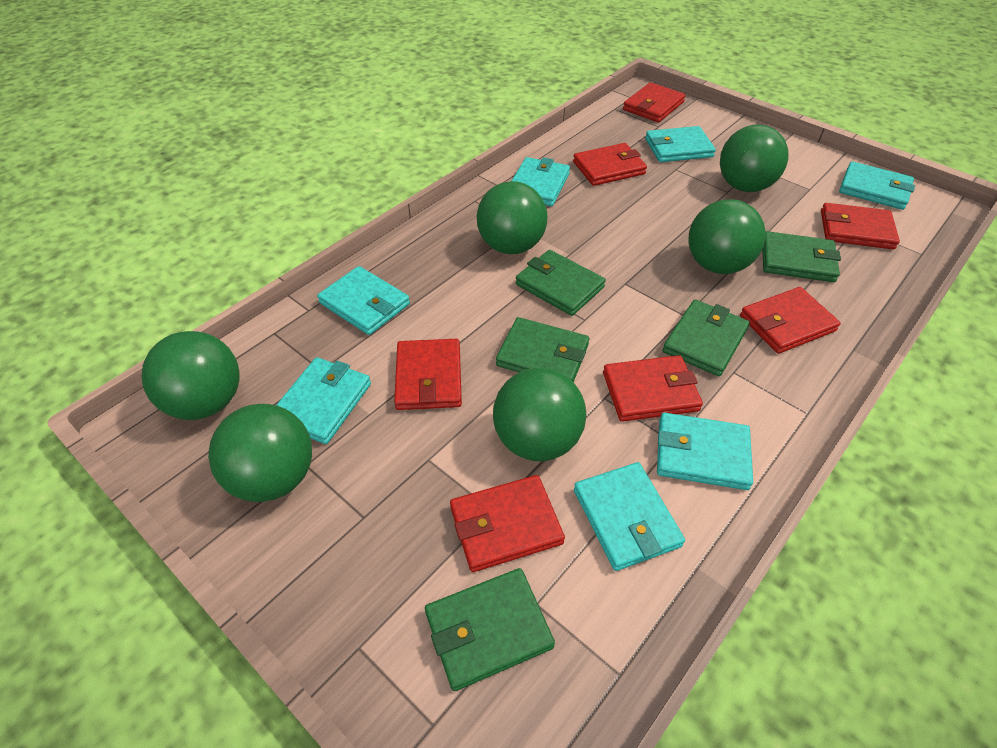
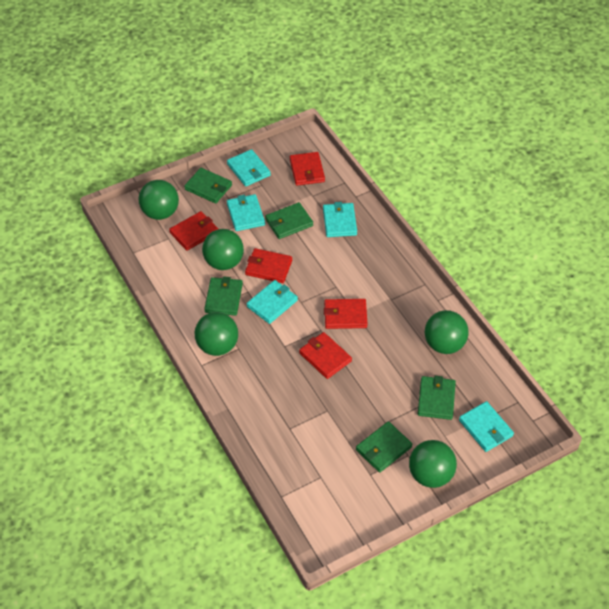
green ball: 6 -> 5
red wallet: 7 -> 5
turquoise wallet: 7 -> 5

